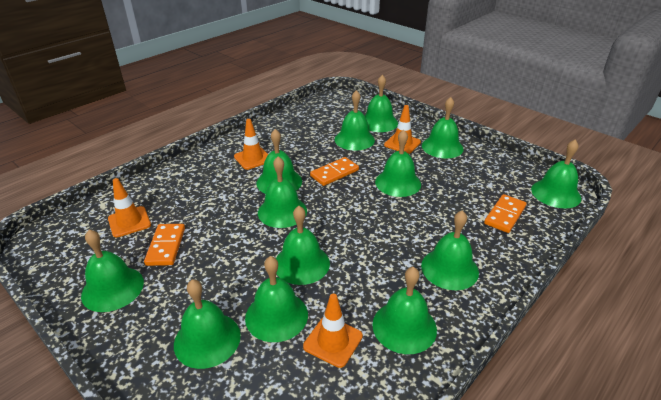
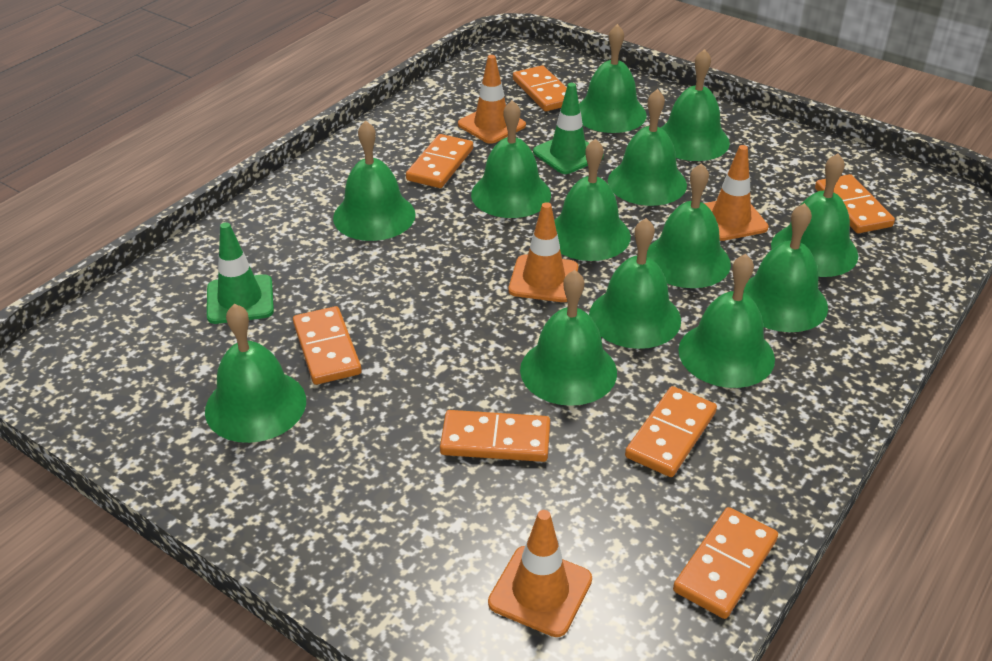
green traffic cone: 0 -> 2
orange domino: 3 -> 7

